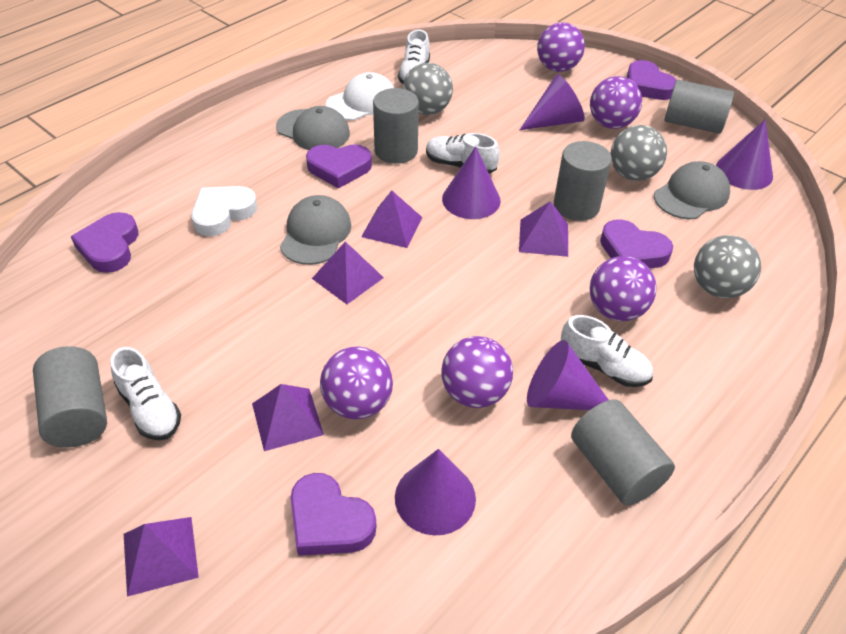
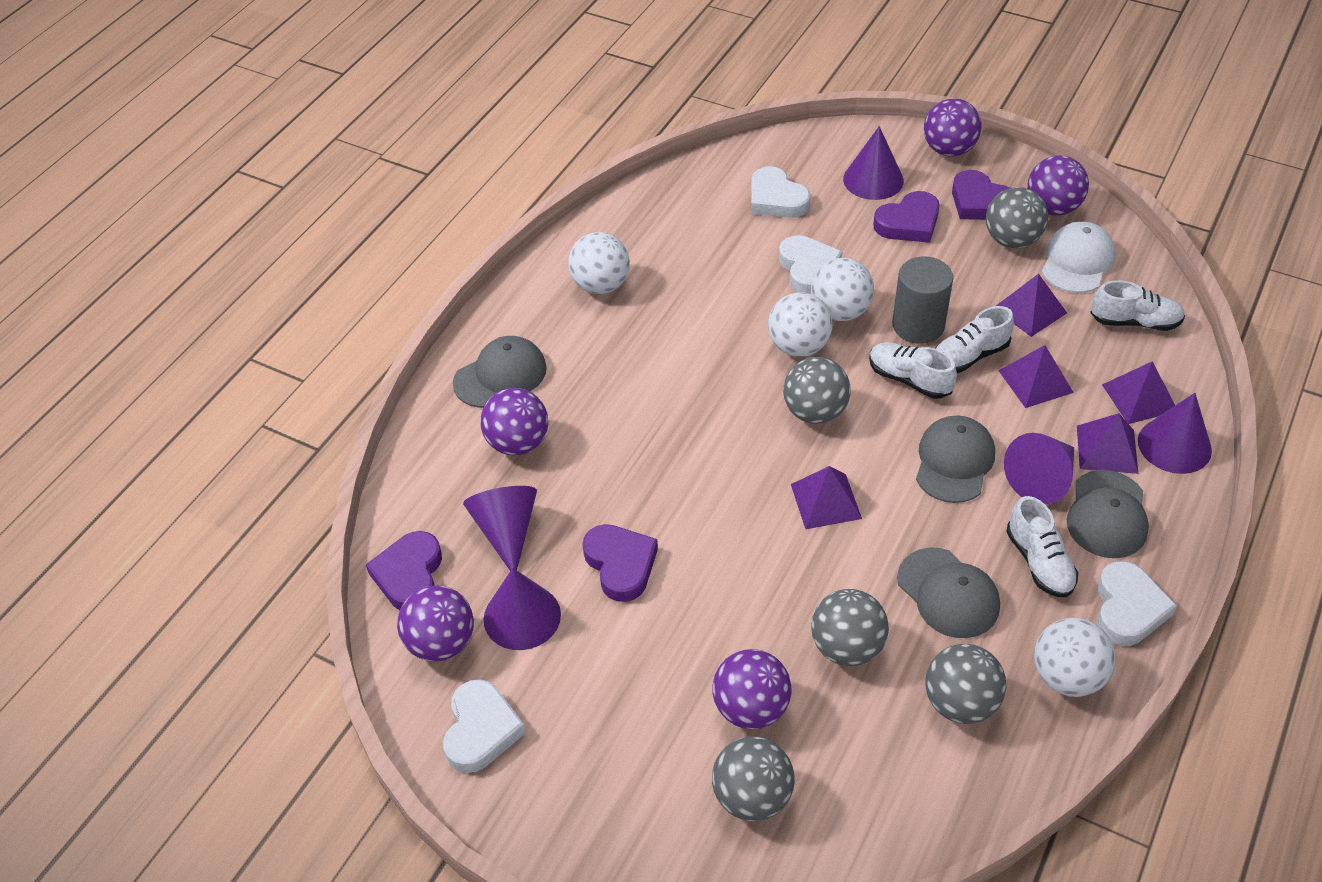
grey ball: 3 -> 5
grey cap: 3 -> 4
grey cylinder: 5 -> 1
purple heart: 5 -> 4
white ball: 0 -> 4
white heart: 1 -> 4

